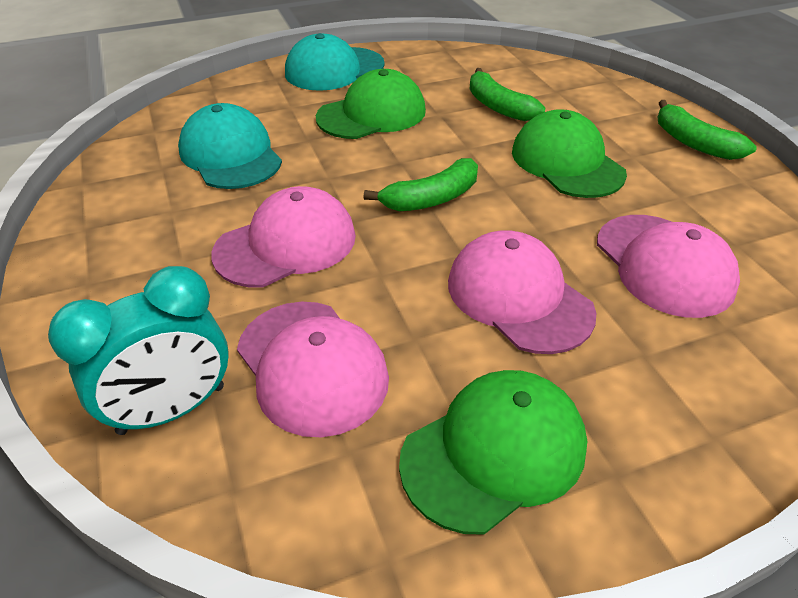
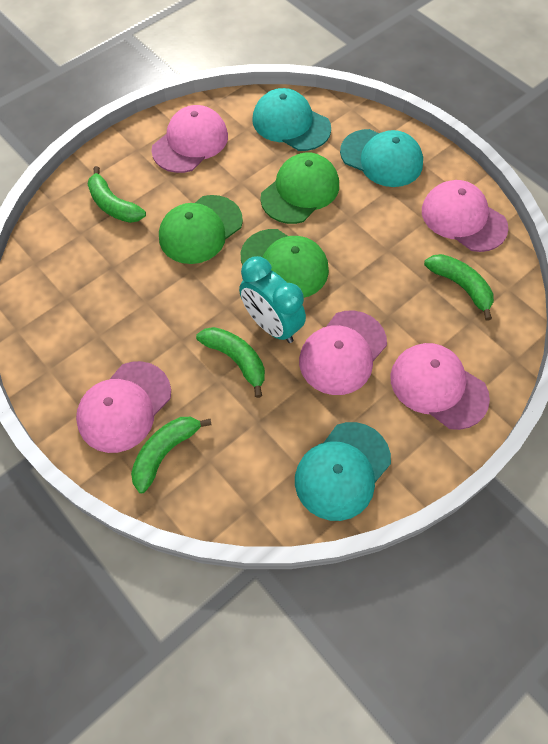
green banana: 3 -> 4
pink cap: 4 -> 5
turquoise cap: 2 -> 3

